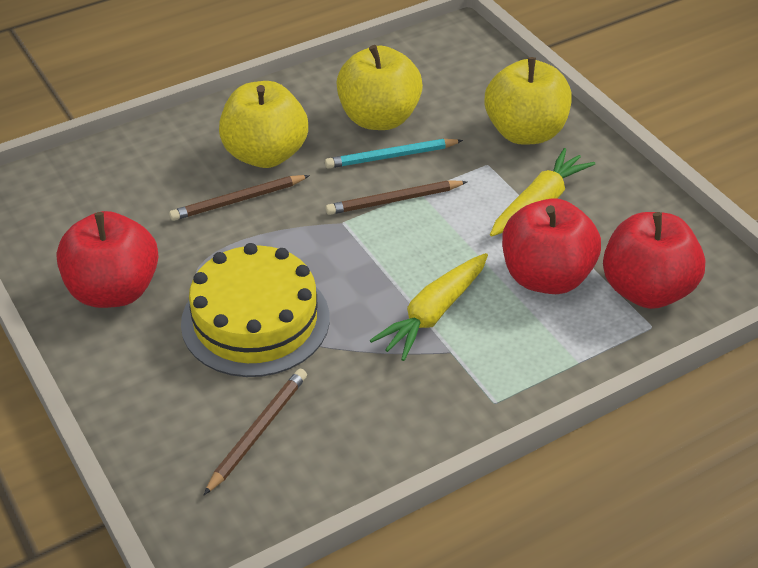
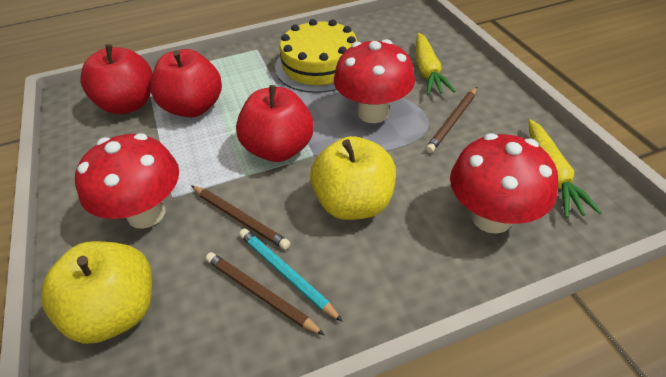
red mushroom: 0 -> 3
yellow apple: 3 -> 2

